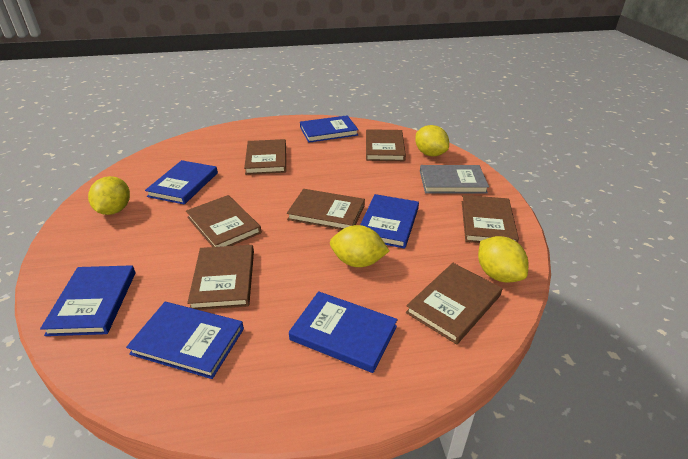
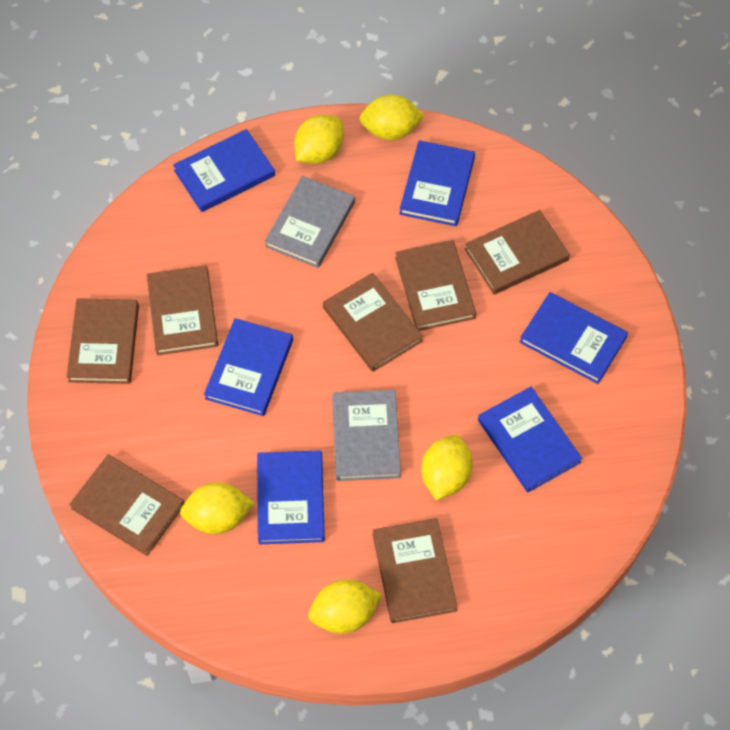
grey book: 1 -> 2
yellow lemon: 4 -> 5

